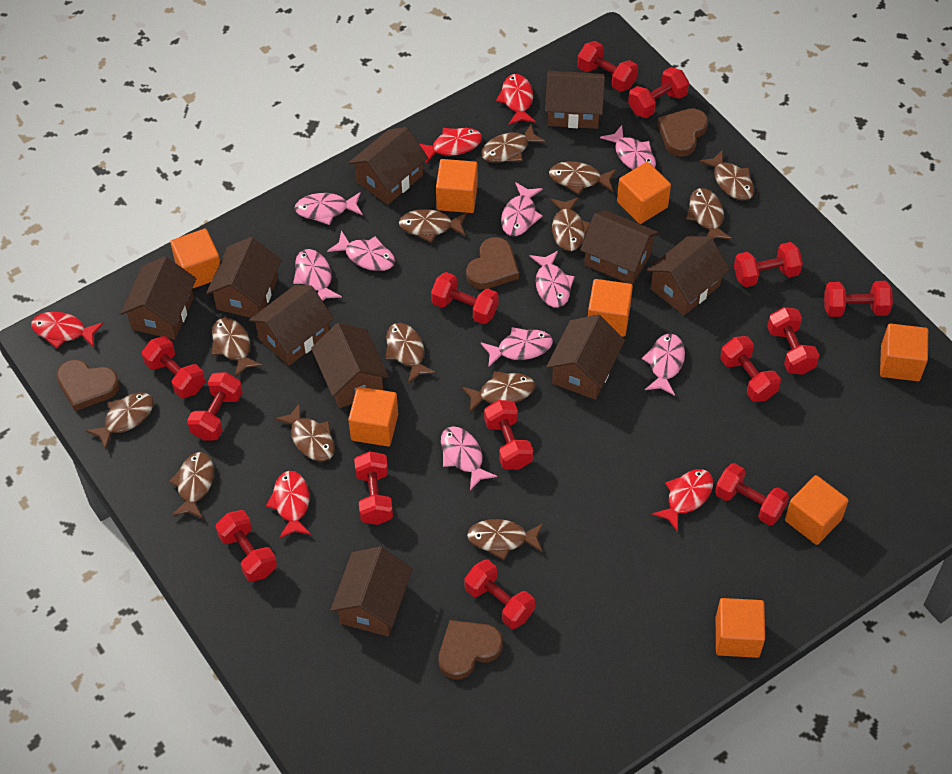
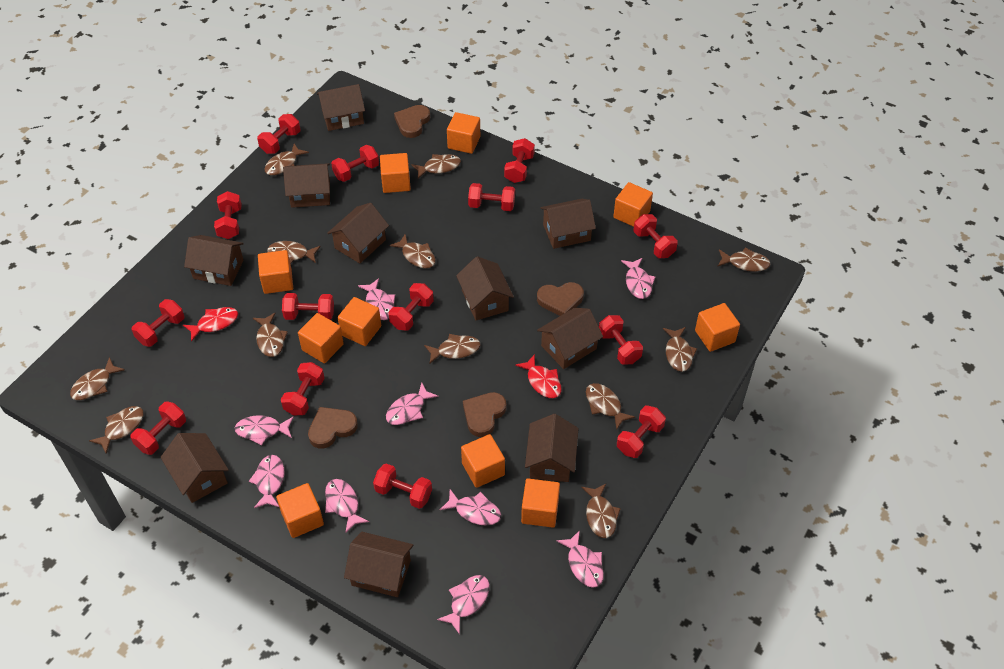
brown fish: 13 -> 12
orange cube: 8 -> 10
red fish: 5 -> 2

